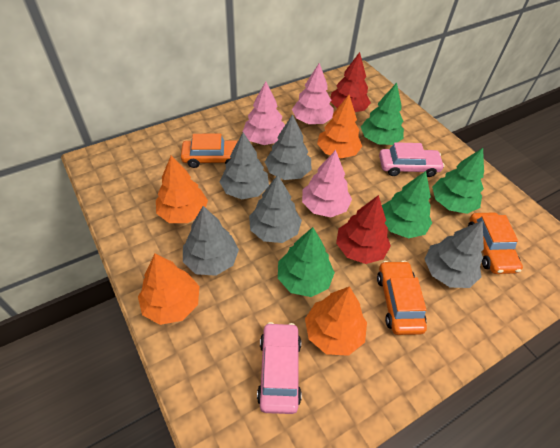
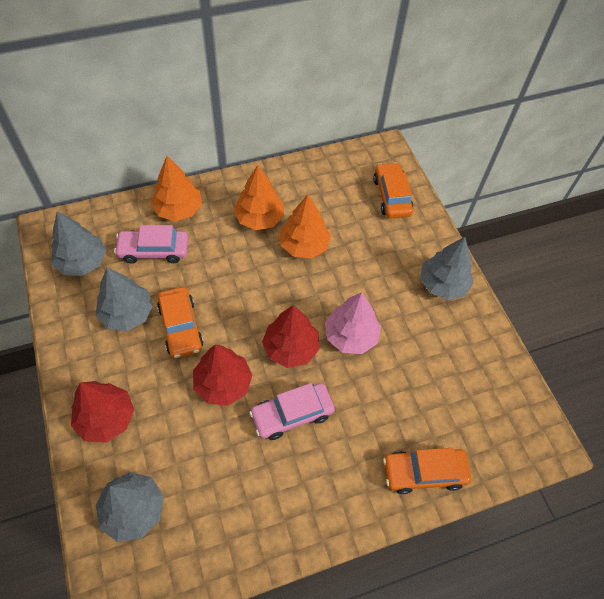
green tree: 4 -> 0
grey tree: 5 -> 4
orange tree: 4 -> 3
pink tree: 3 -> 1
red tree: 2 -> 3

